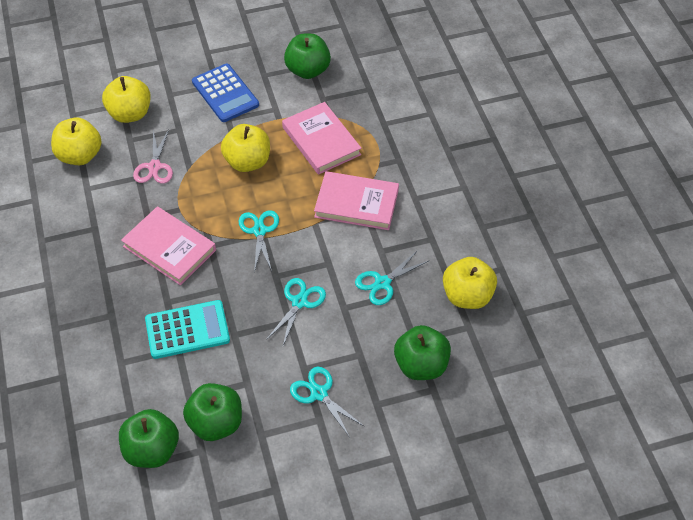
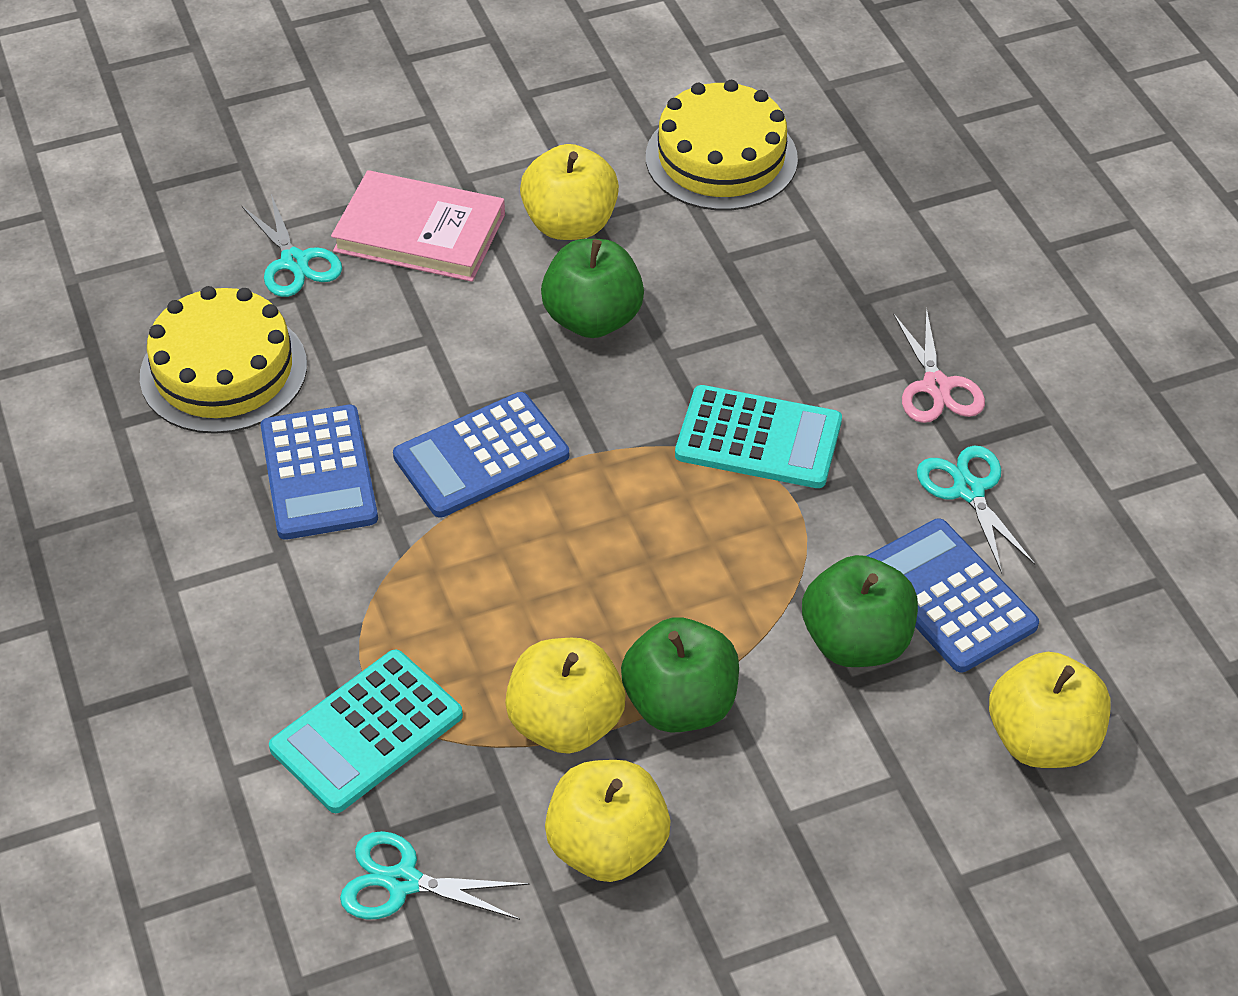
blue calculator: 1 -> 3
green apple: 4 -> 3
pink book: 3 -> 1
turquoise calculator: 1 -> 2
turquoise scissors: 4 -> 3
yellow cake: 0 -> 2

